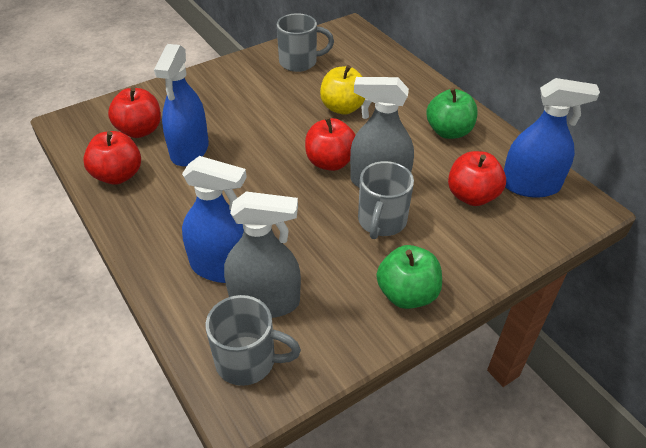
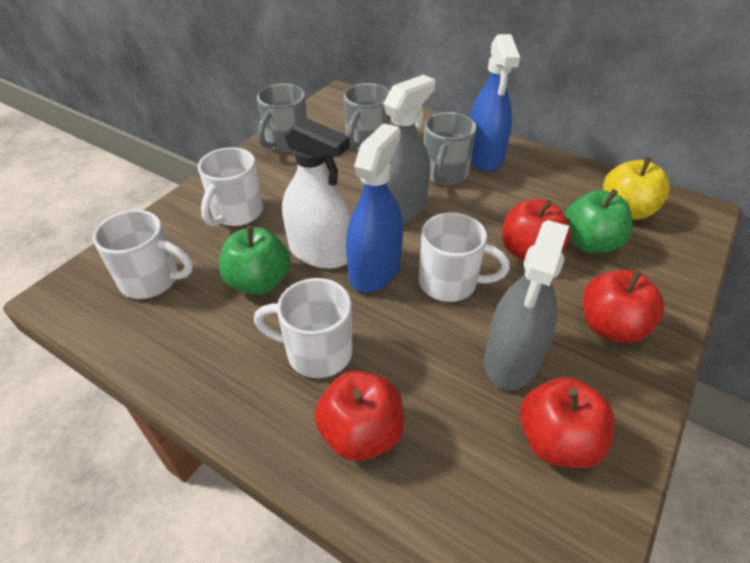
blue spray bottle: 3 -> 2
white mug: 0 -> 4
white spray bottle: 0 -> 1

